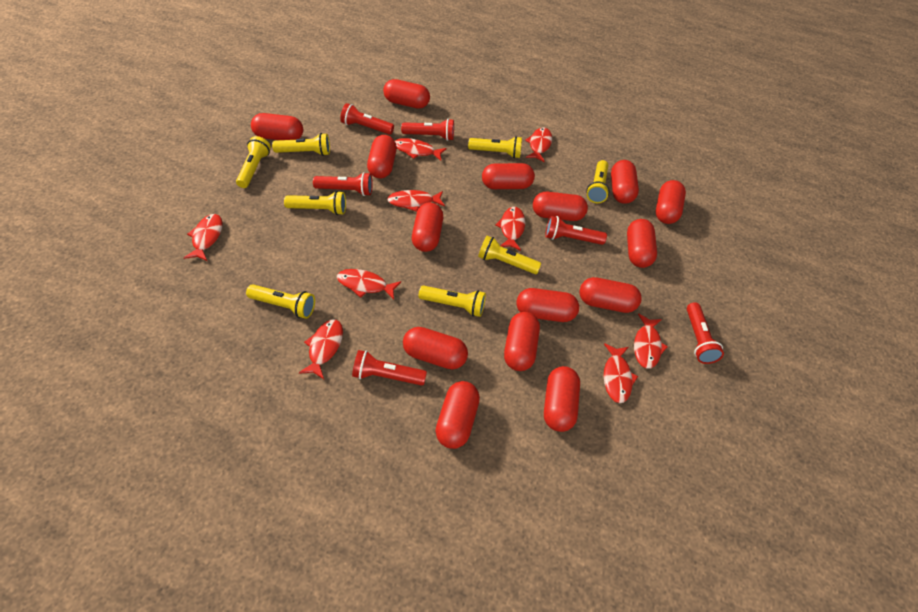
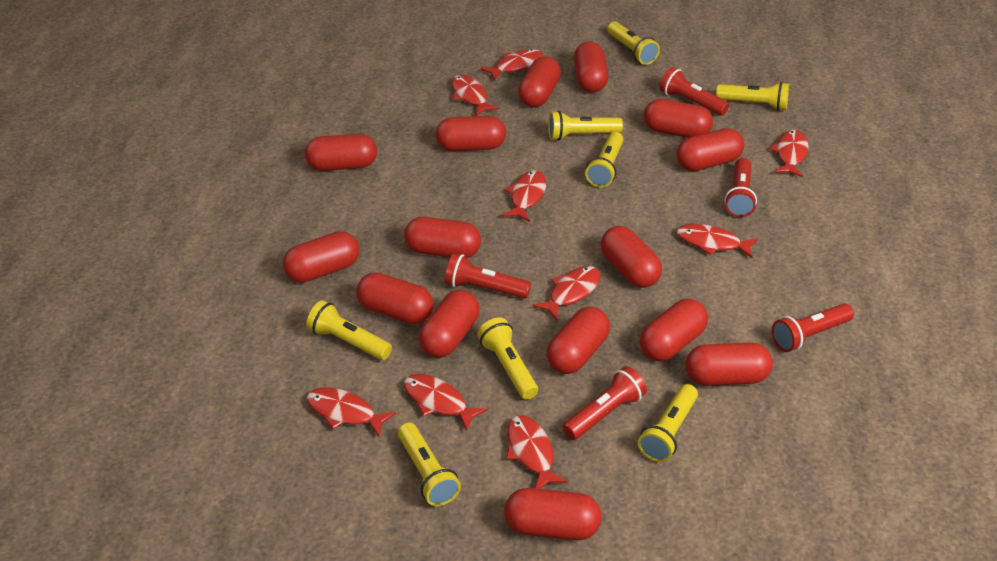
red flashlight: 6 -> 5

